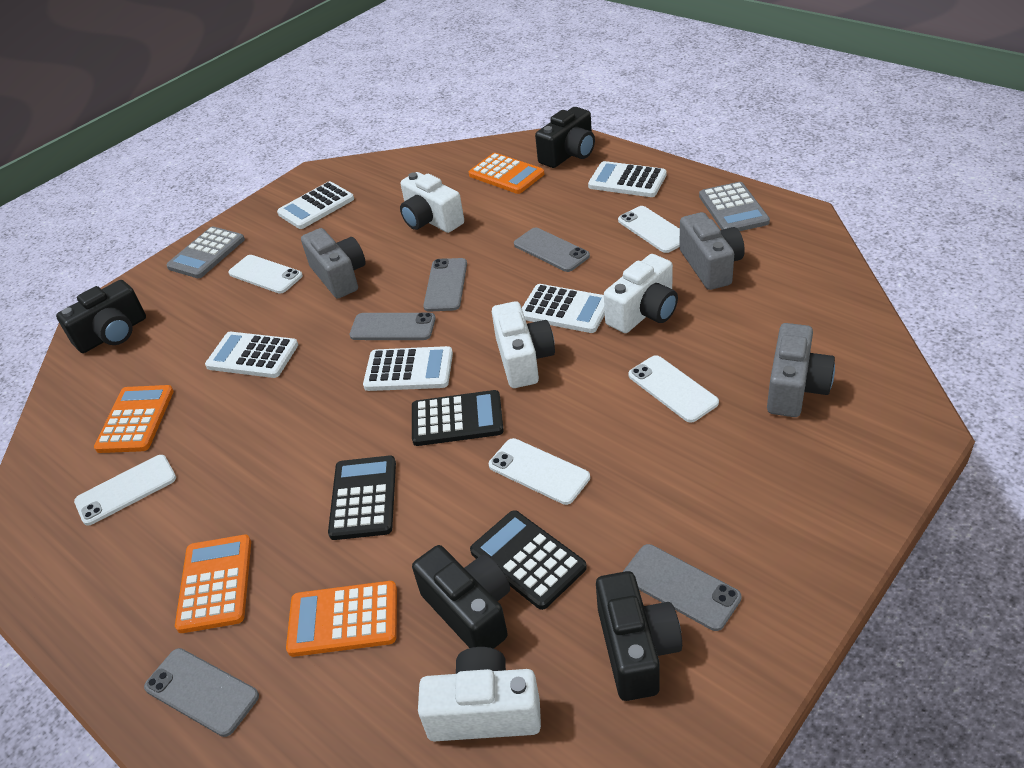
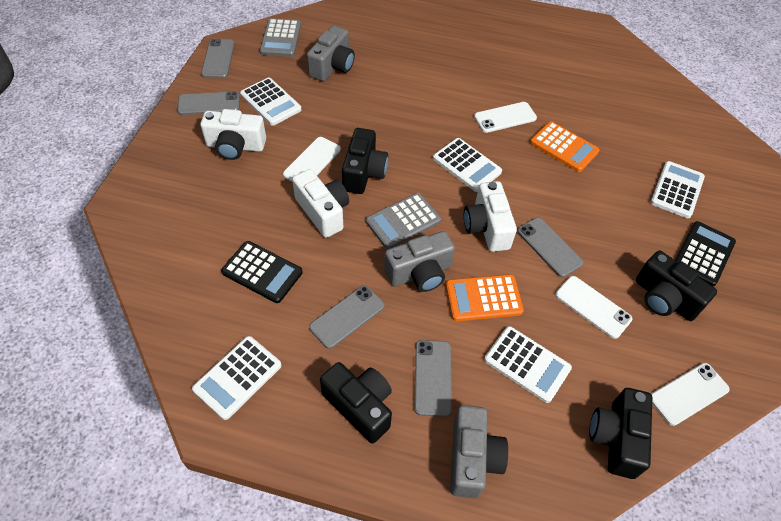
black calculator: 3 -> 2
orange calculator: 4 -> 2
white camera: 4 -> 3
white phone: 5 -> 4

